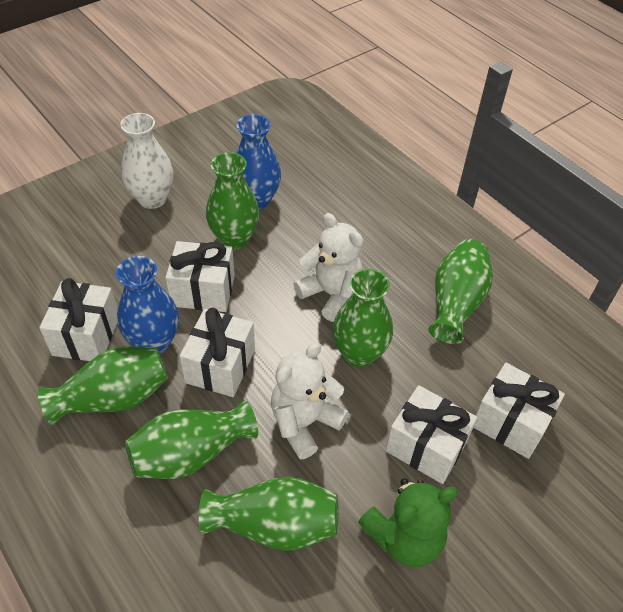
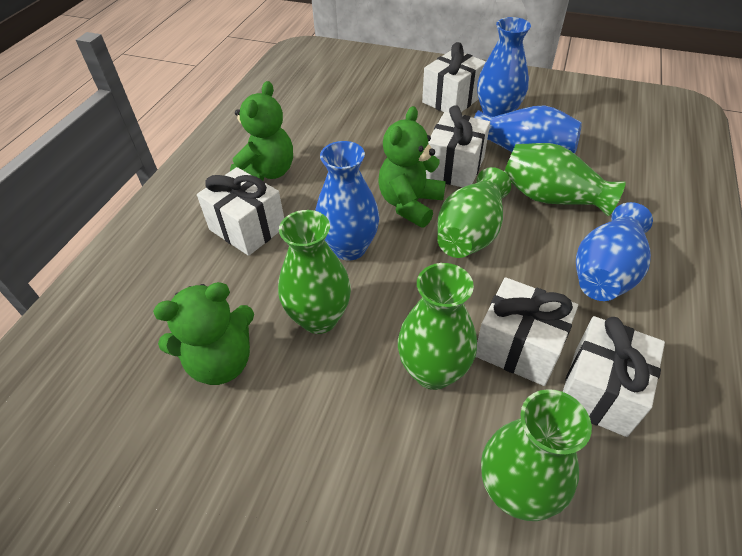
blue vase: 2 -> 4
green teddy bear: 1 -> 3
green vase: 6 -> 5
white teddy bear: 2 -> 0
white vase: 1 -> 0

